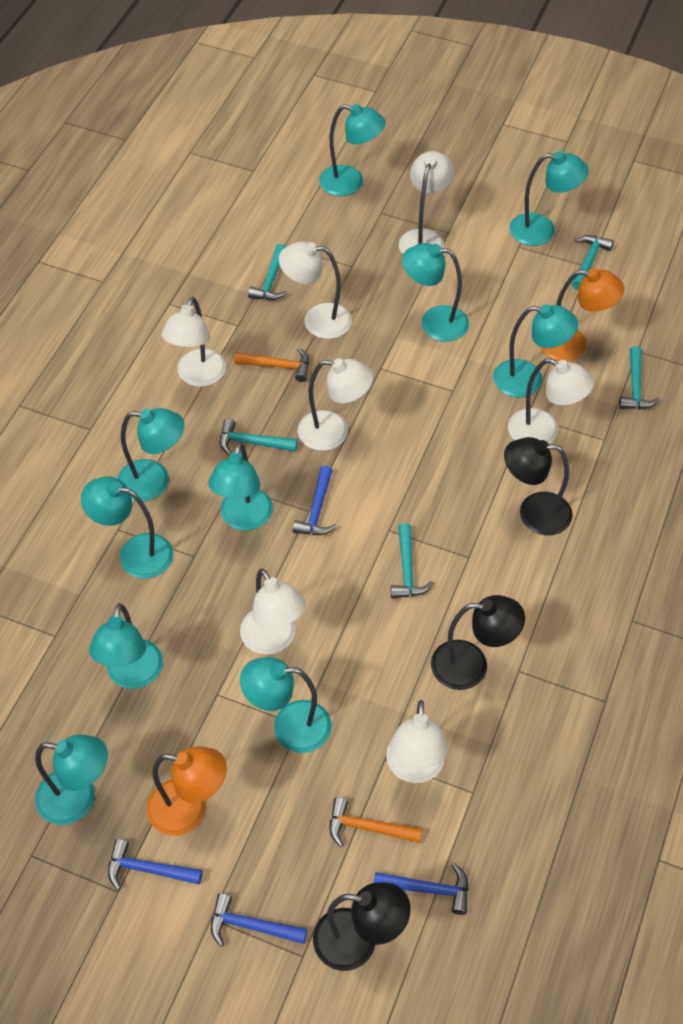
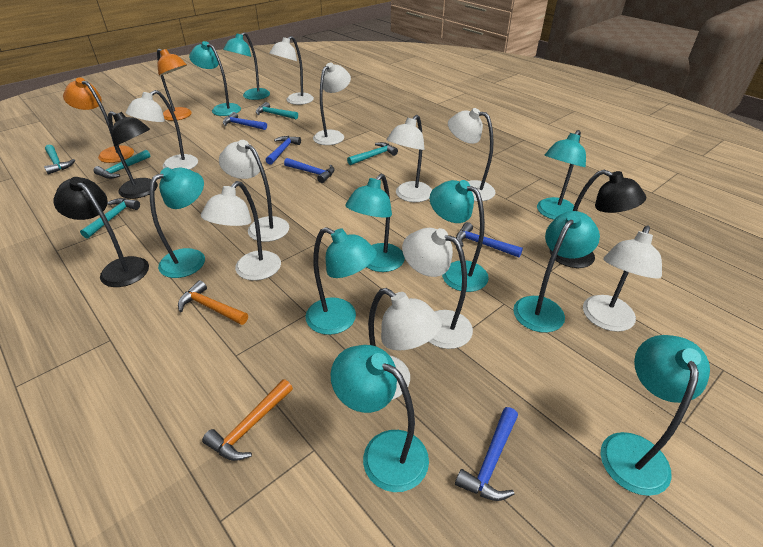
blue hammer: 4 -> 5
white lamp: 7 -> 10

